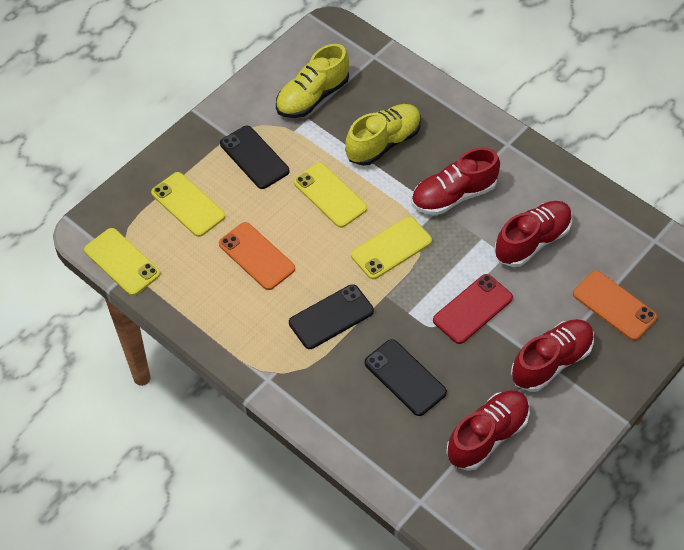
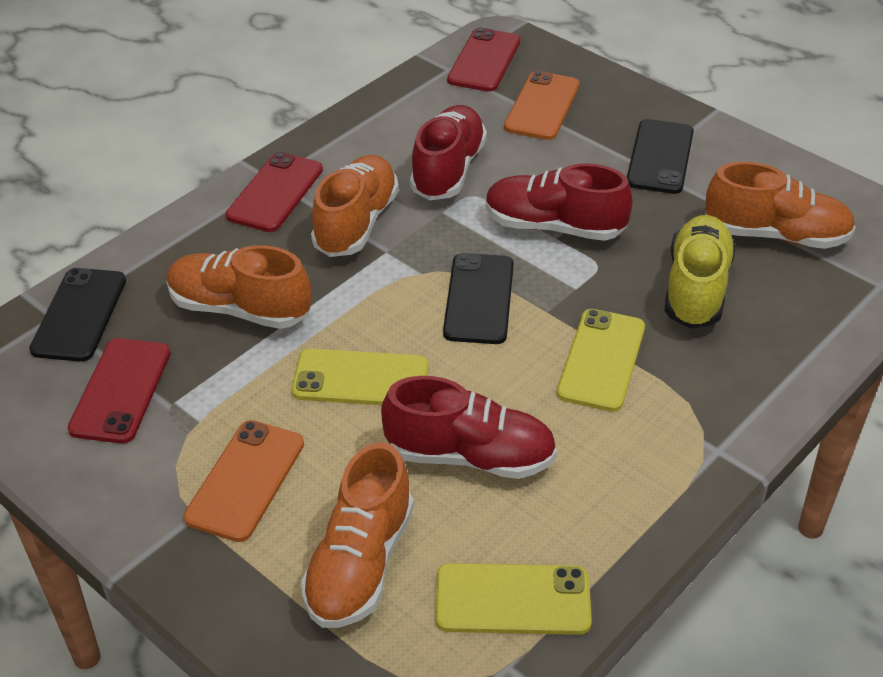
orange shoe: 0 -> 4
red phone: 1 -> 3
red shoe: 4 -> 3
yellow phone: 4 -> 3
yellow shoe: 2 -> 1

